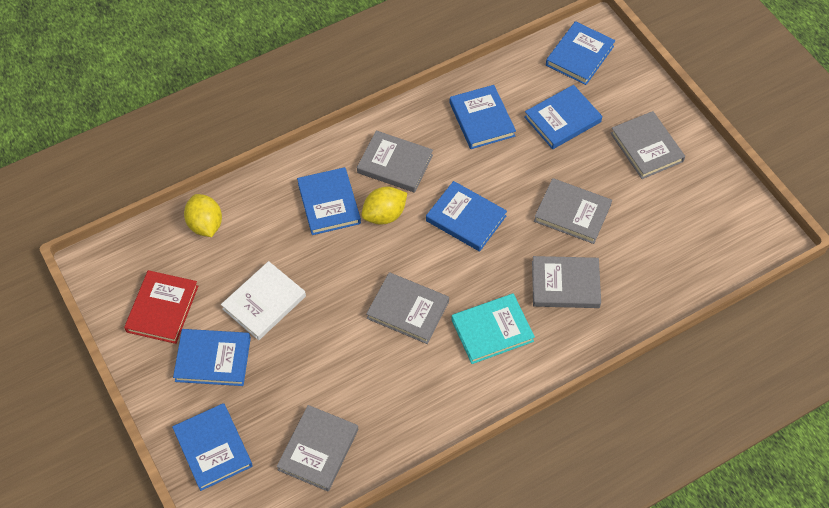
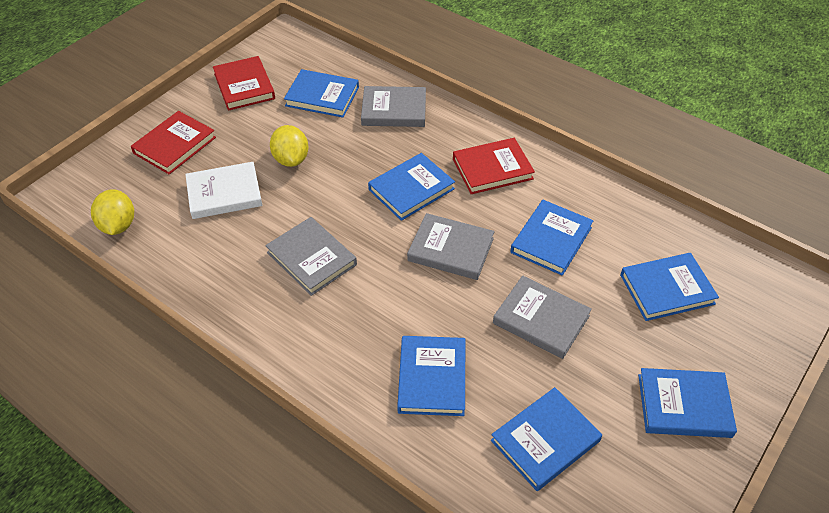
grey book: 6 -> 4
red book: 1 -> 3
turquoise book: 1 -> 0

